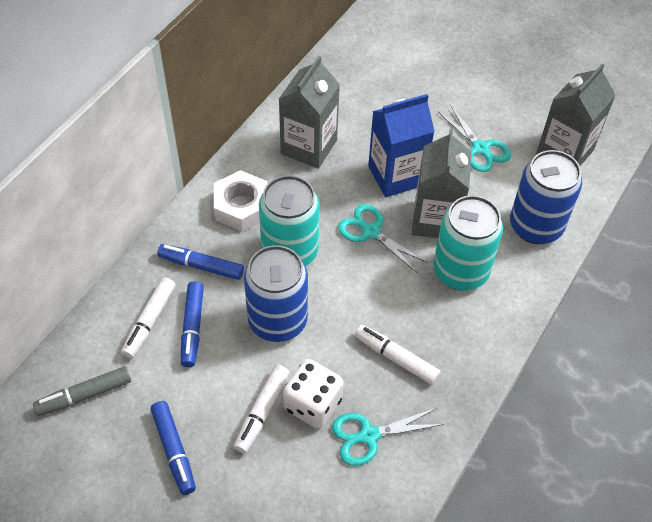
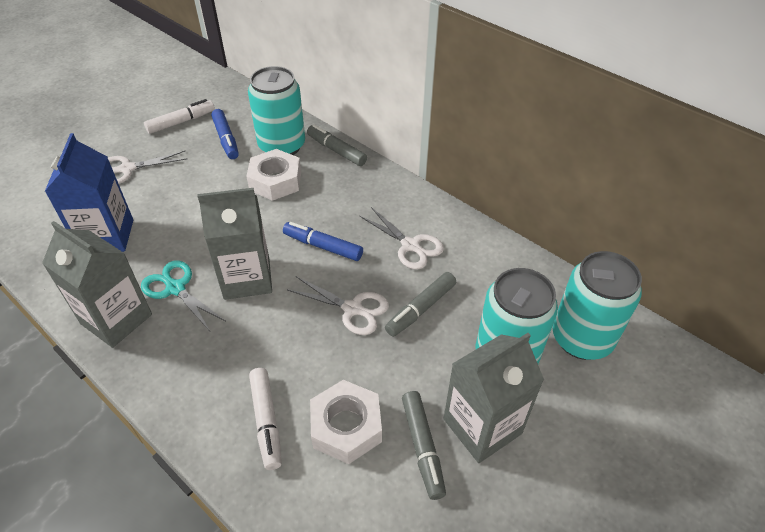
blue can: 2 -> 0
blue marker: 3 -> 2
grey marker: 1 -> 3
turquoise can: 2 -> 3
turquoise scissors: 3 -> 1
white dice: 1 -> 0
white marker: 3 -> 2
white nut: 1 -> 2
white scissors: 0 -> 3

